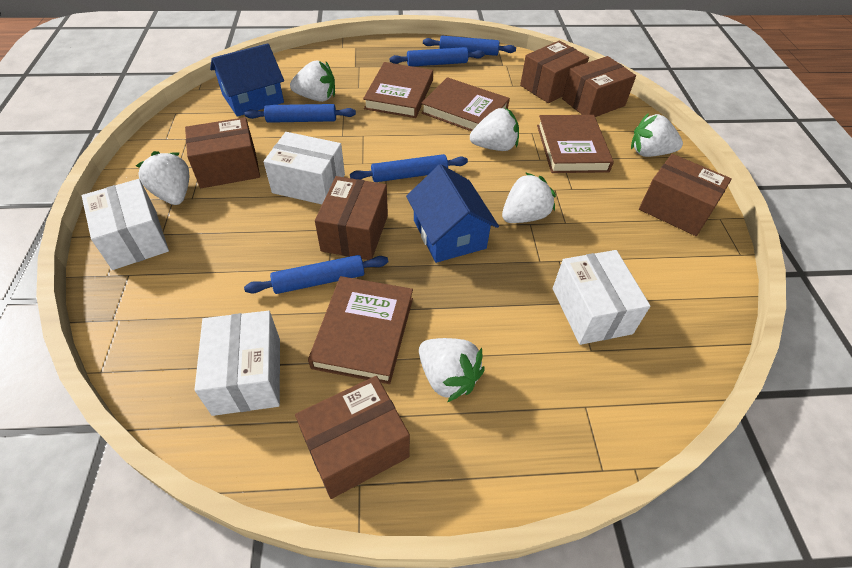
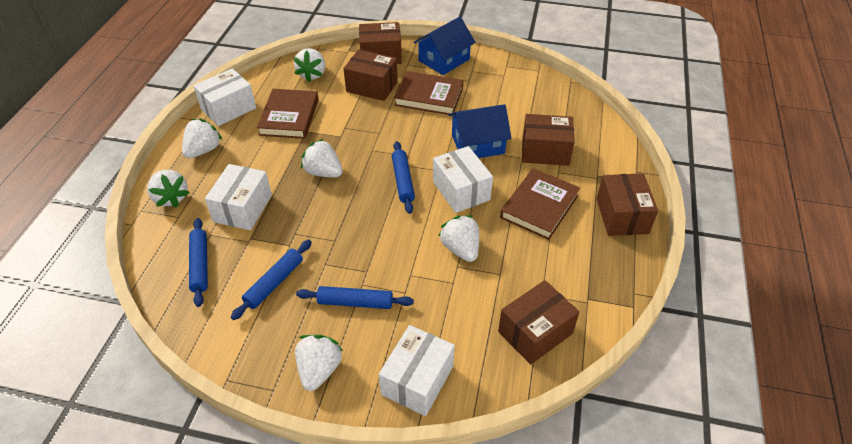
blue rolling pin: 5 -> 4
brown book: 4 -> 3
brown box: 6 -> 5

